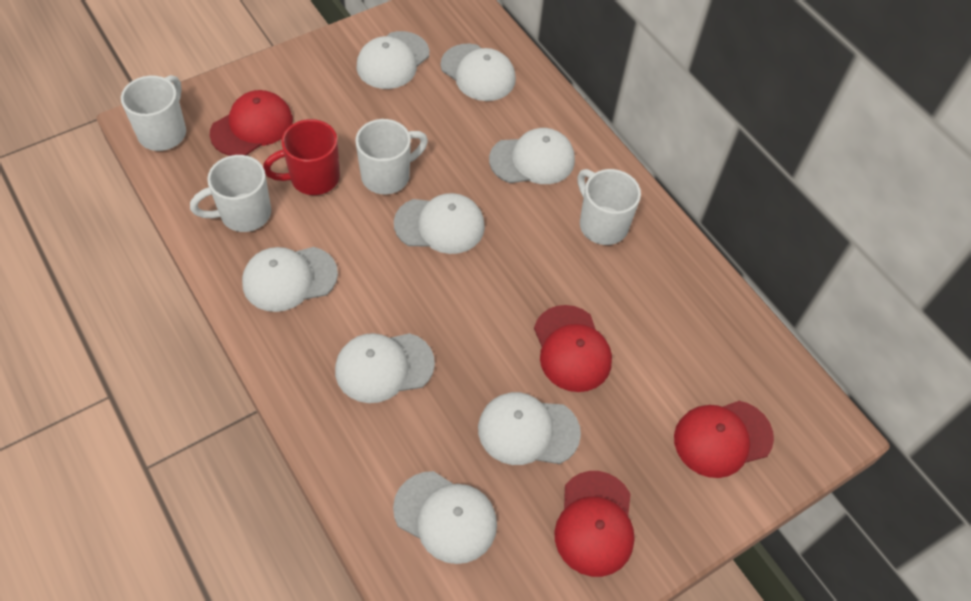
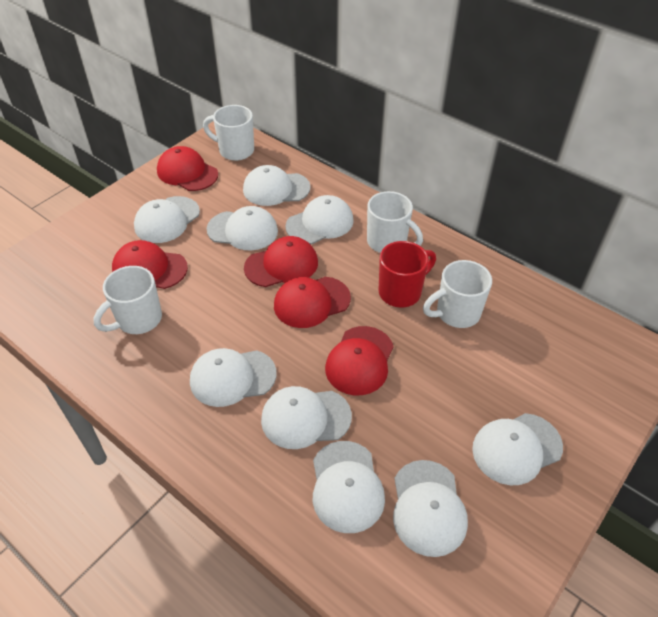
red cap: 4 -> 5
white cap: 8 -> 9

